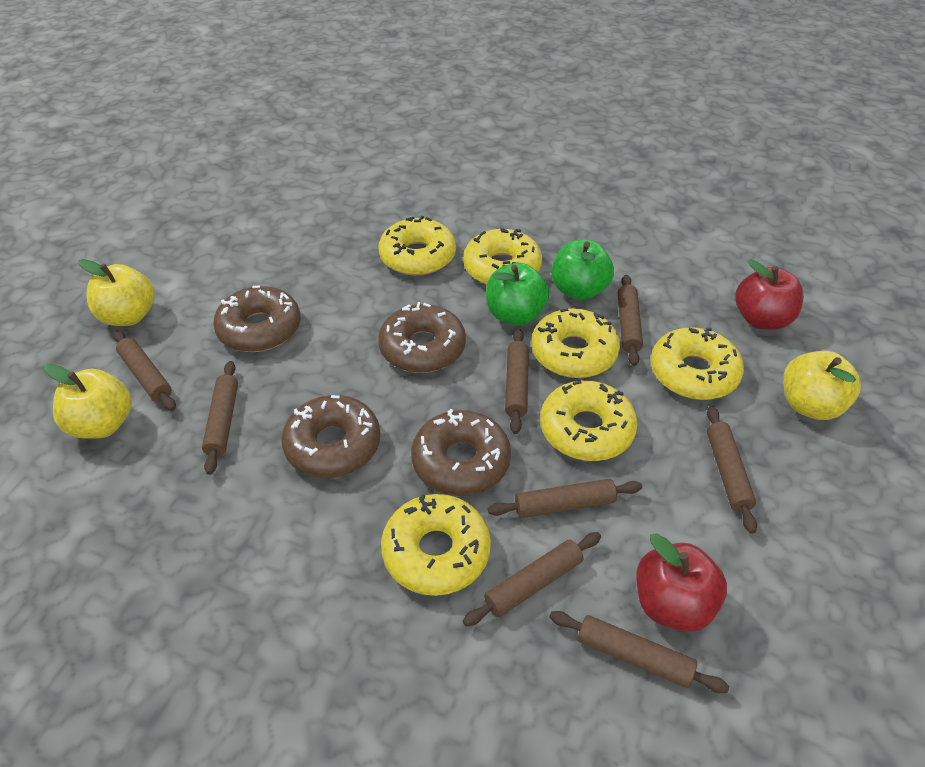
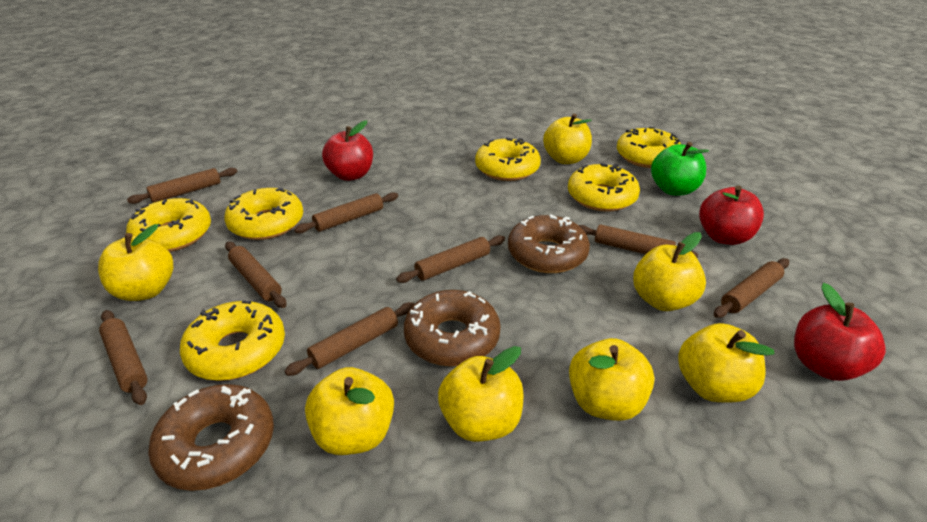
brown donut: 4 -> 3
green apple: 2 -> 1
red apple: 2 -> 3
yellow apple: 3 -> 7

